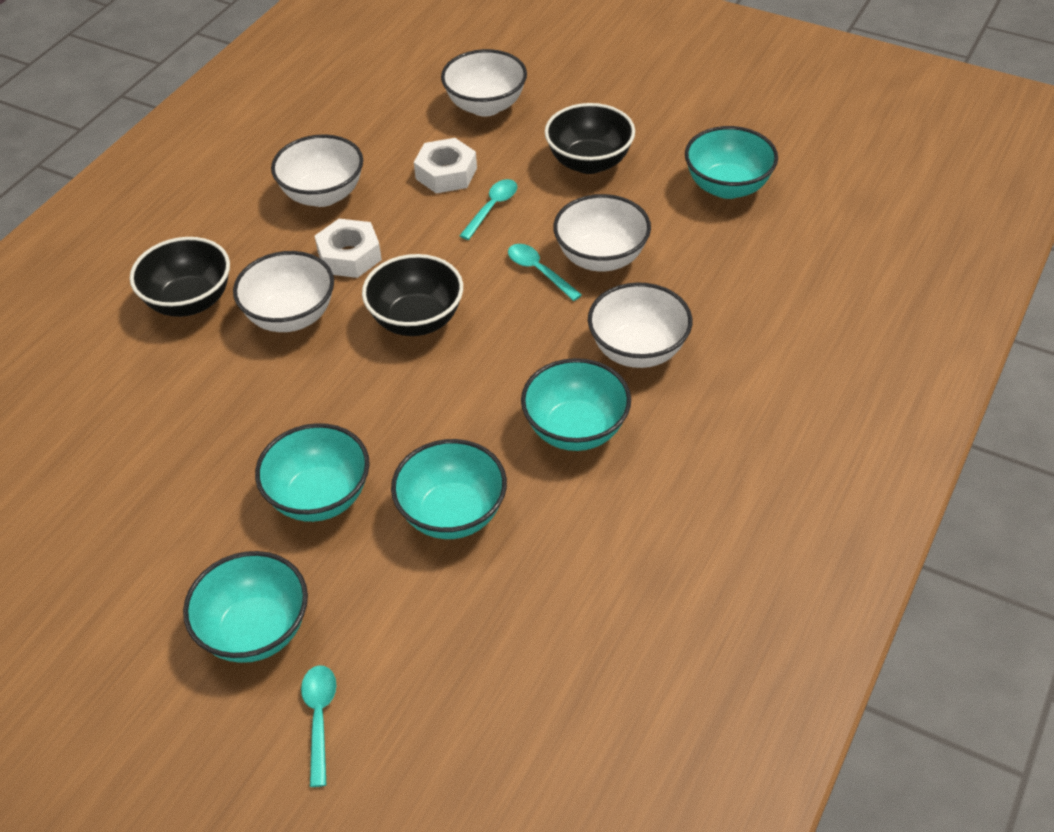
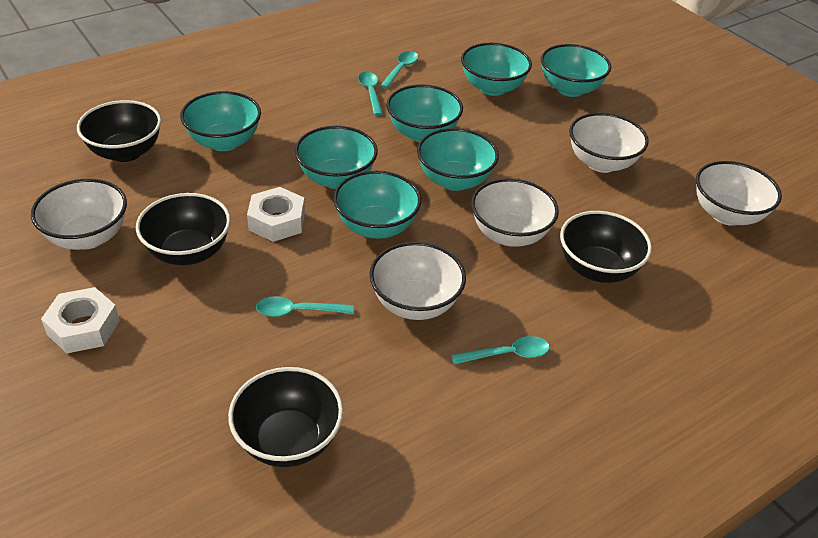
black bowl: 3 -> 4
turquoise bowl: 5 -> 7
turquoise spoon: 3 -> 4

